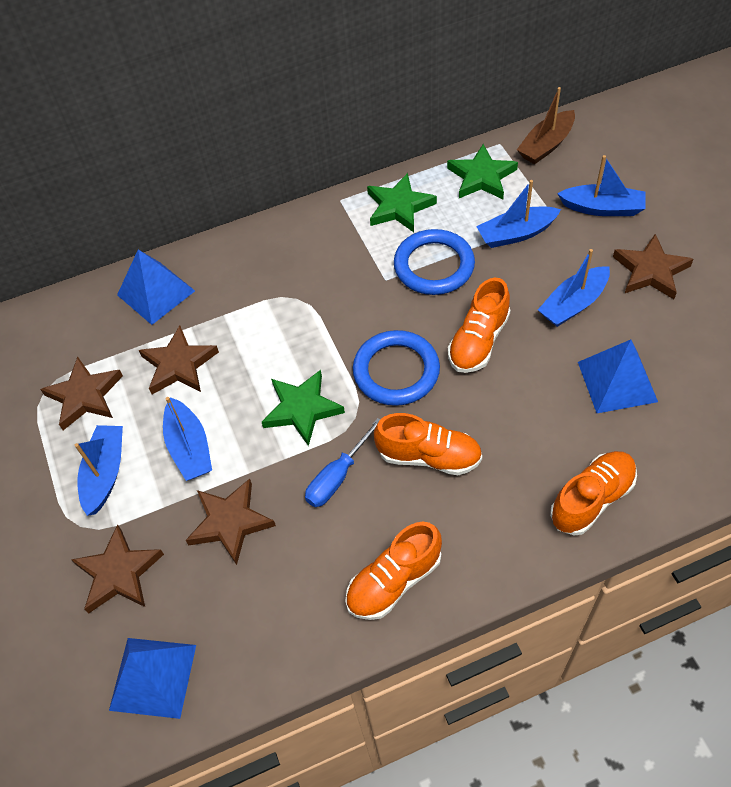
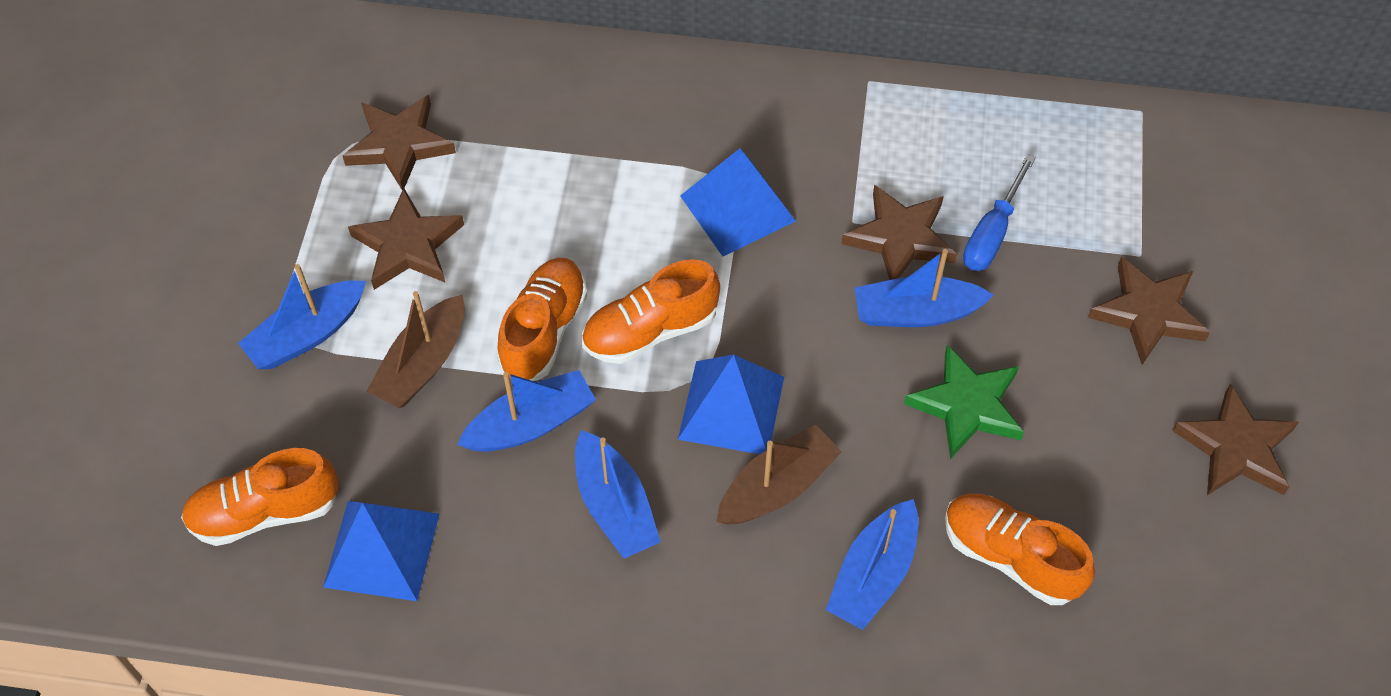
blue ring: 2 -> 0
brown boat: 1 -> 2
green star: 3 -> 1

